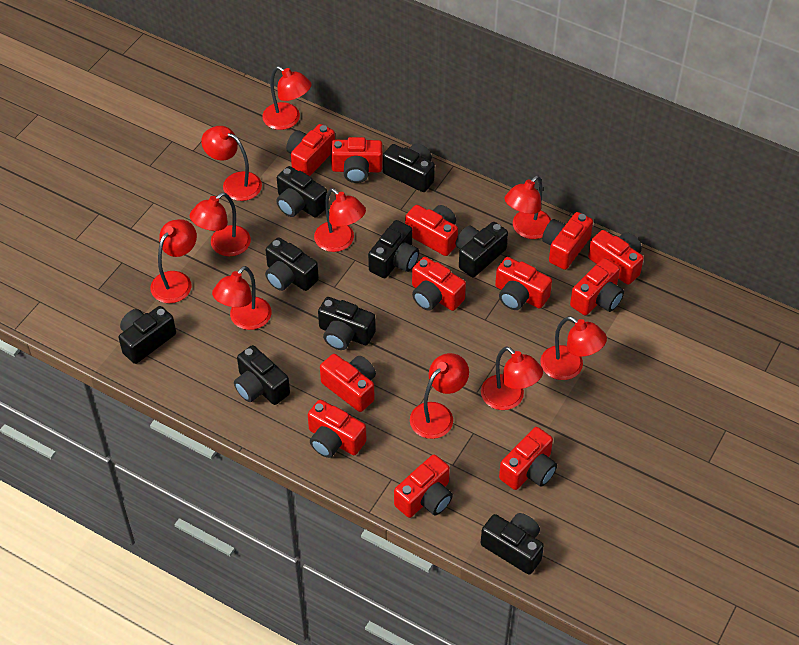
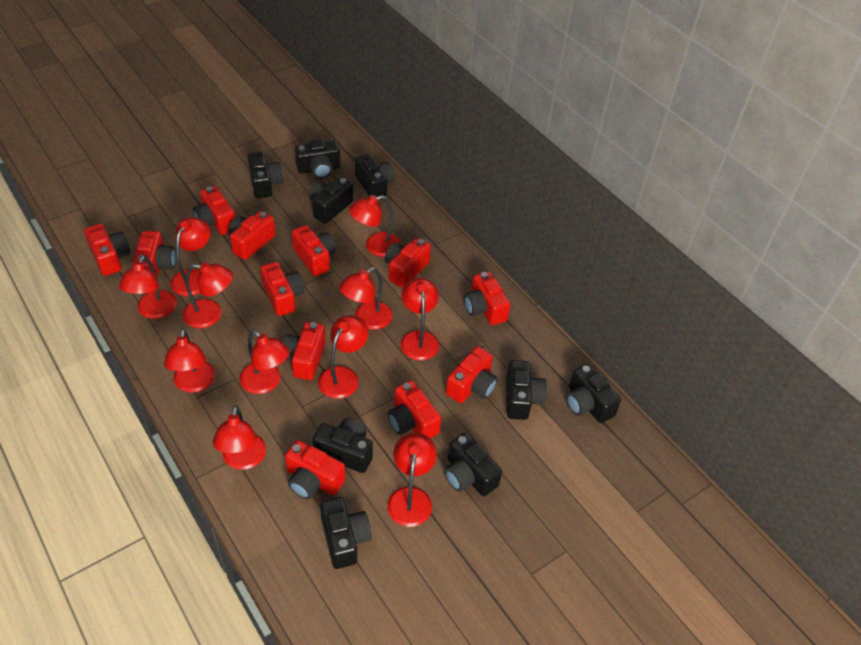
red lamp: 10 -> 11

